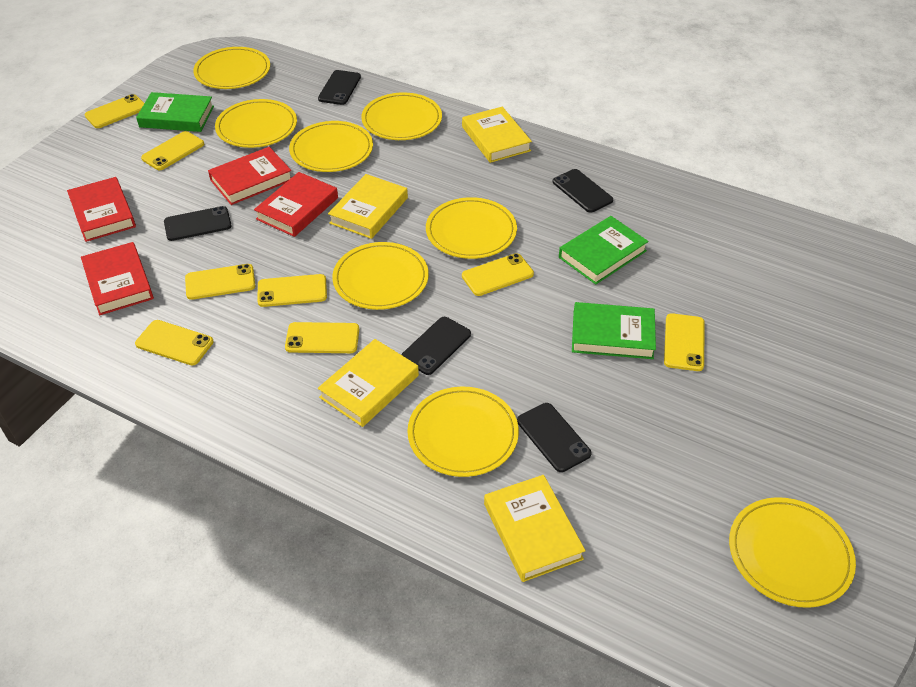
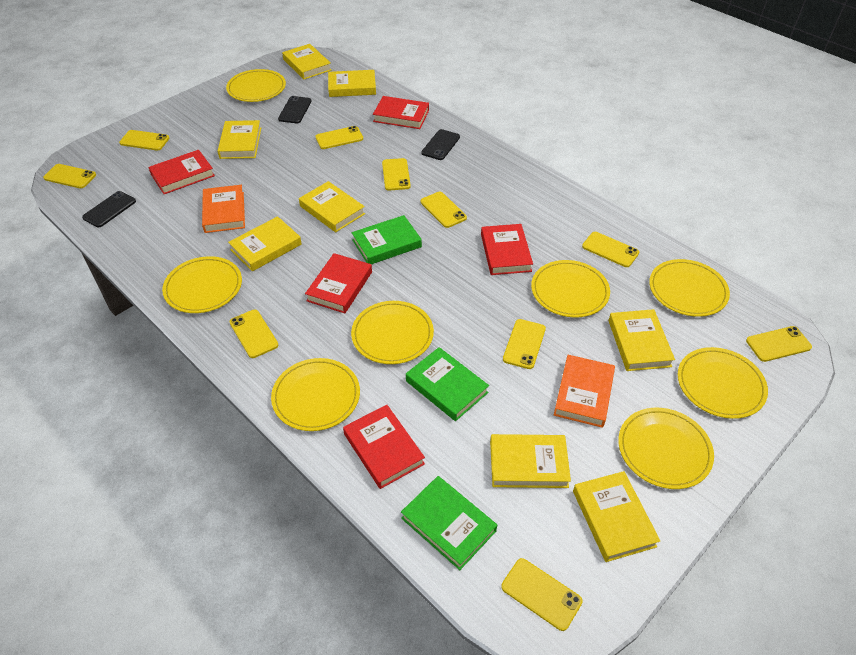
black phone: 5 -> 3
orange book: 0 -> 2
red book: 4 -> 5
yellow book: 4 -> 8
yellow phone: 8 -> 10

